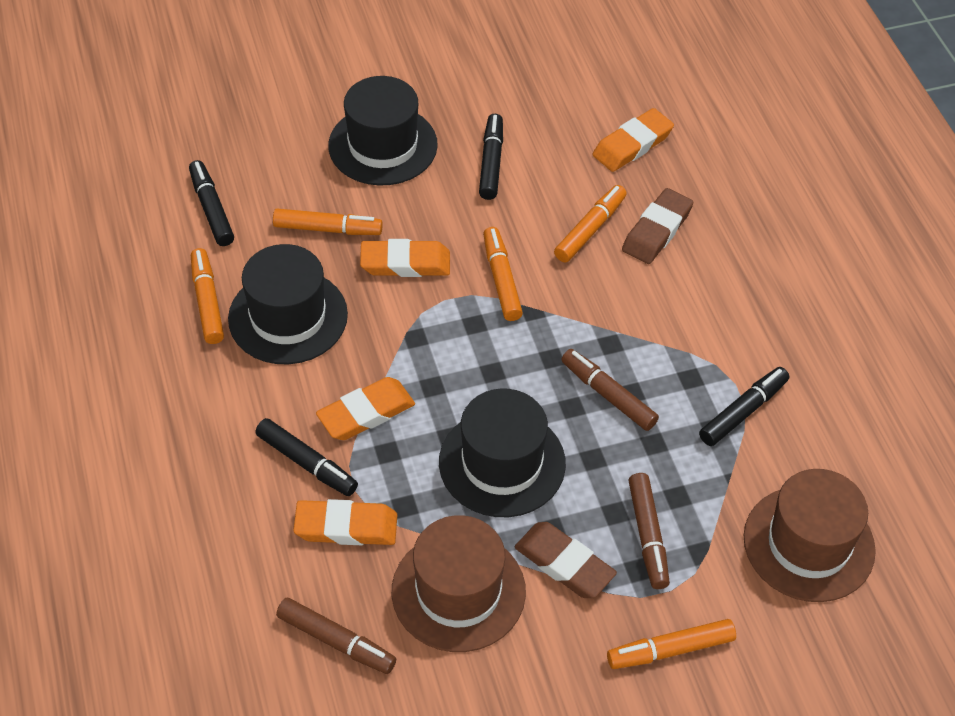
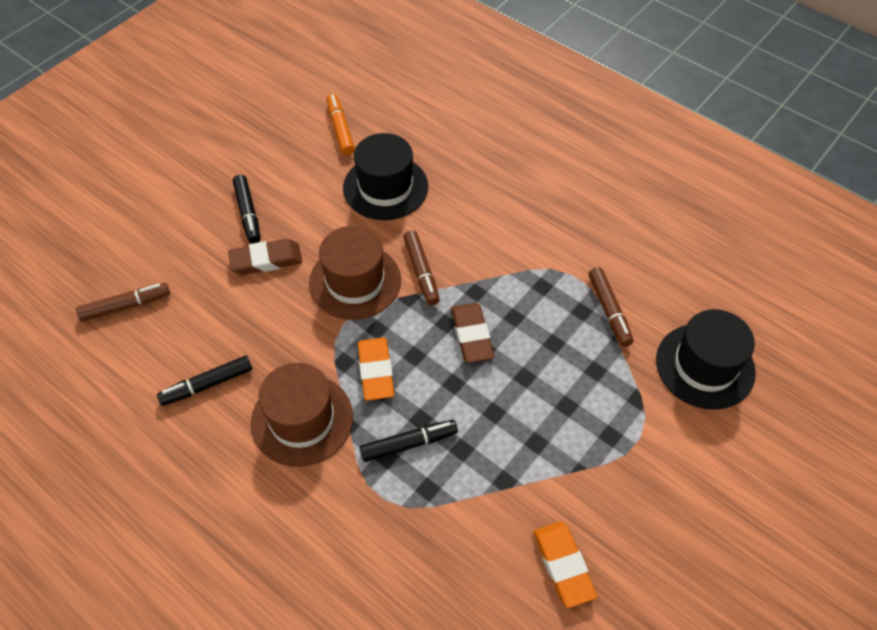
black hat: 3 -> 2
black marker: 4 -> 3
orange eraser: 4 -> 2
orange marker: 5 -> 1

